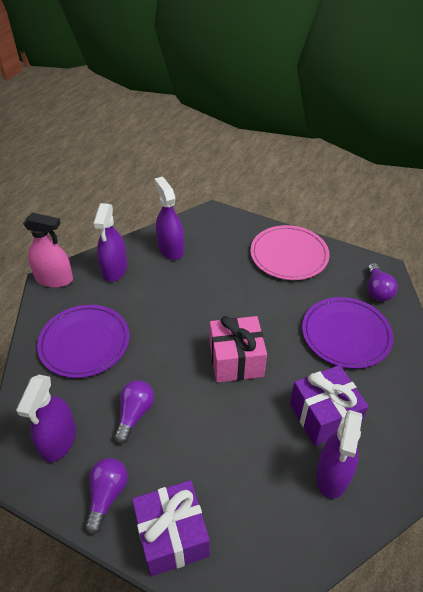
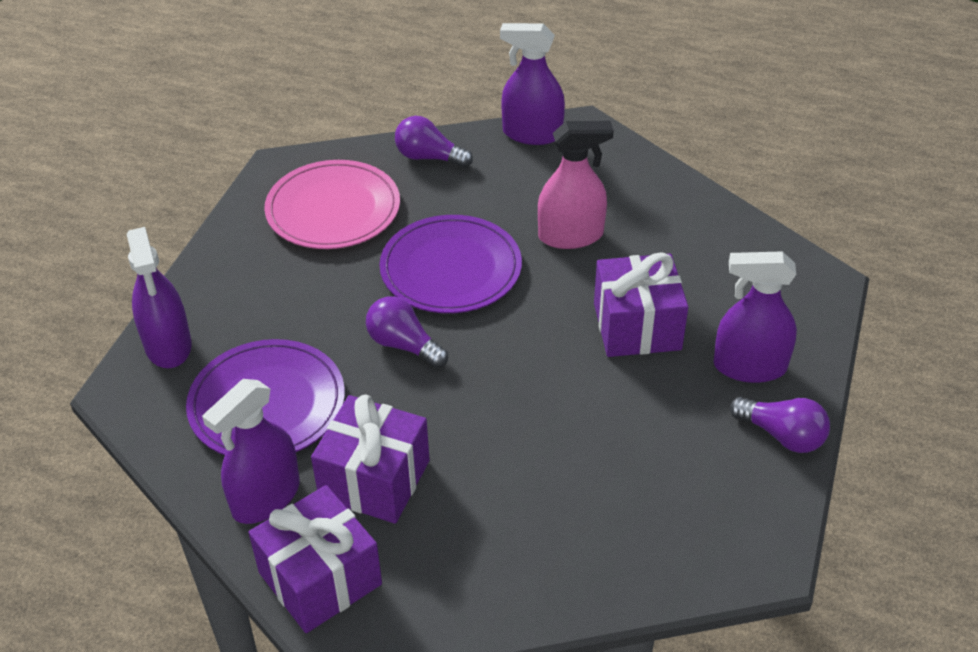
pink gift: 1 -> 0
purple gift: 2 -> 3

